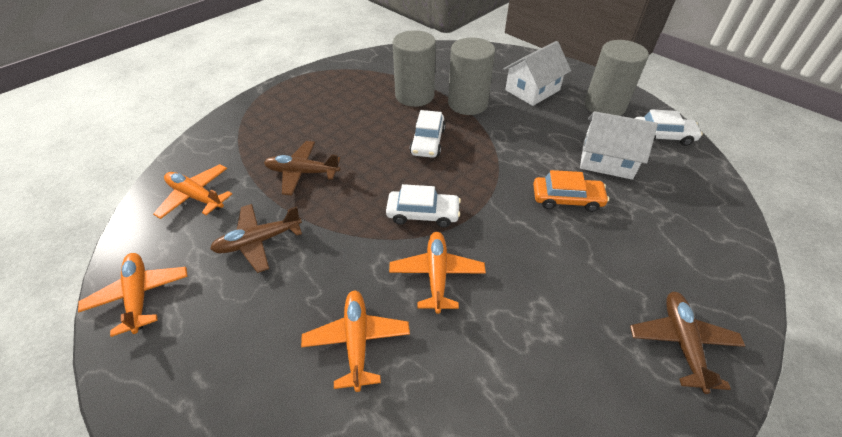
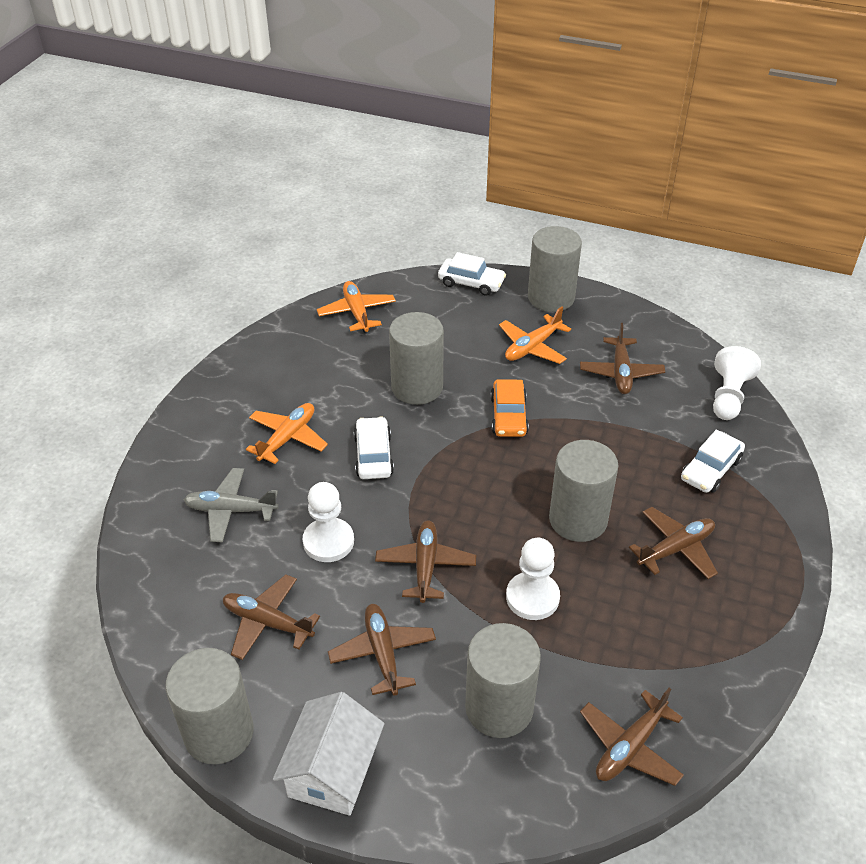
brown plane: 3 -> 6
grey cylinder: 3 -> 5
grey plane: 0 -> 1
orange plane: 4 -> 3
white house: 2 -> 1
white pawn: 0 -> 3

